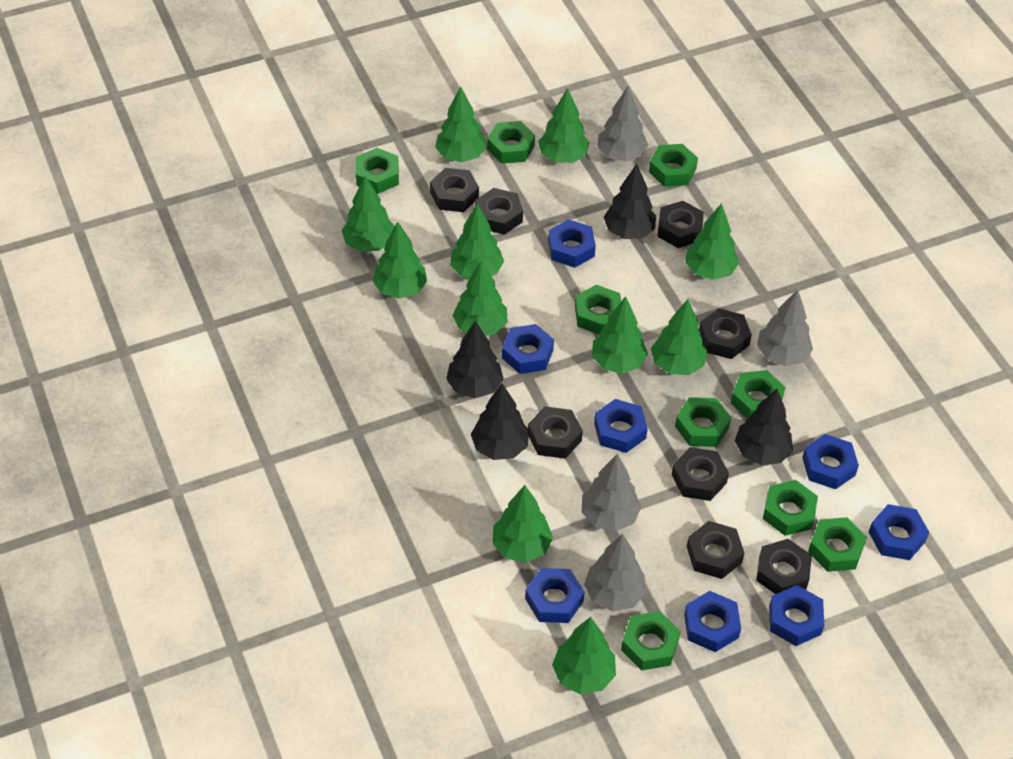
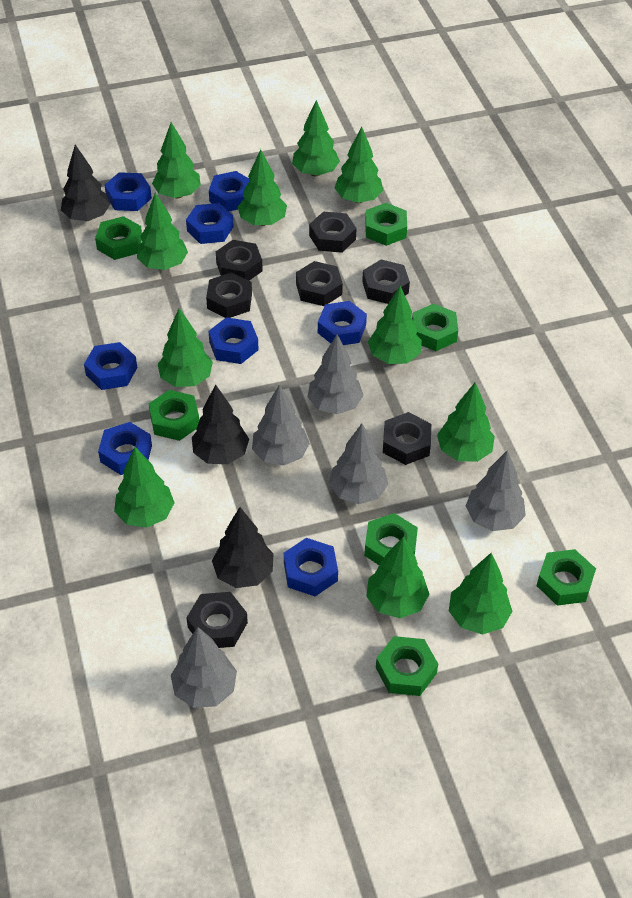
black nut: 8 -> 7
black tree: 4 -> 3
green nut: 9 -> 7
grey tree: 4 -> 5

